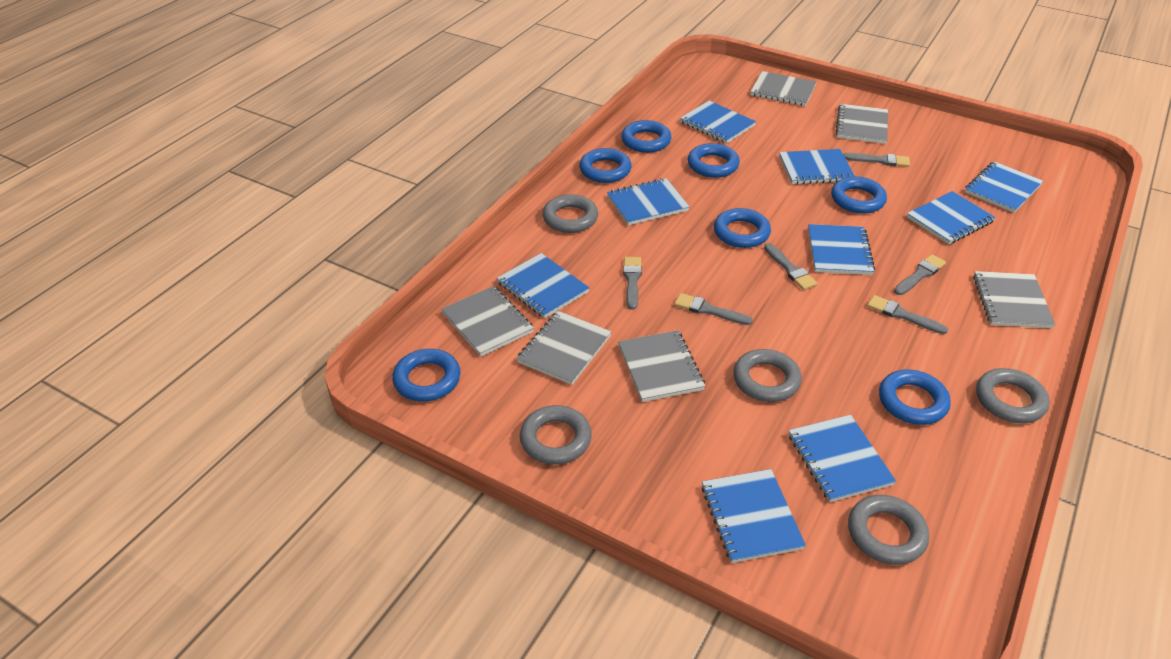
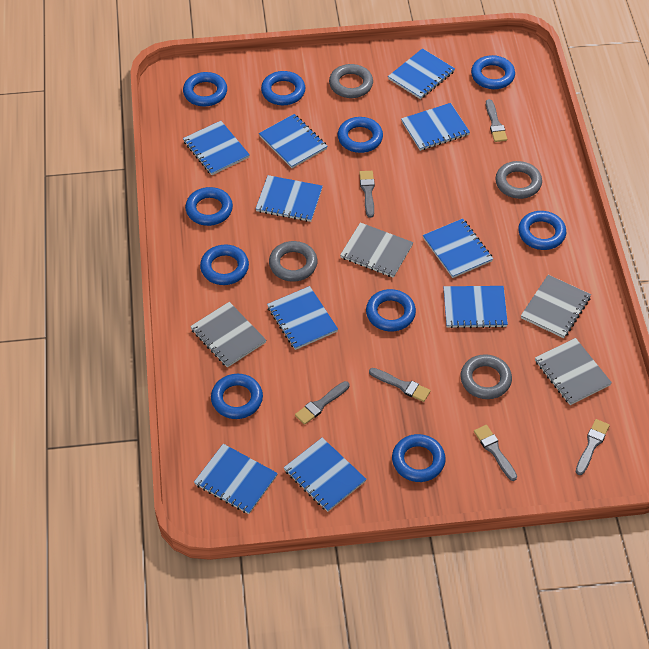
blue notebook: 9 -> 10
blue ring: 7 -> 10
grey notebook: 6 -> 4
grey ring: 5 -> 4

